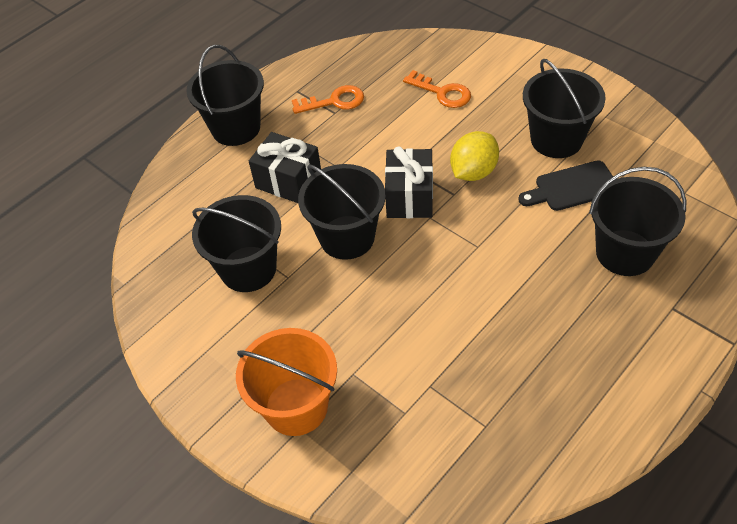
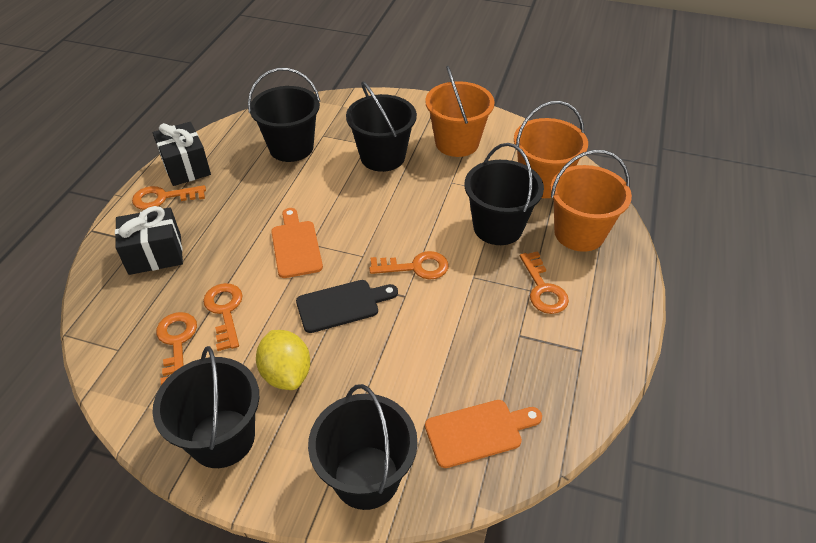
orange bucket: 1 -> 3
orange cutting board: 0 -> 2
orange key: 2 -> 5

